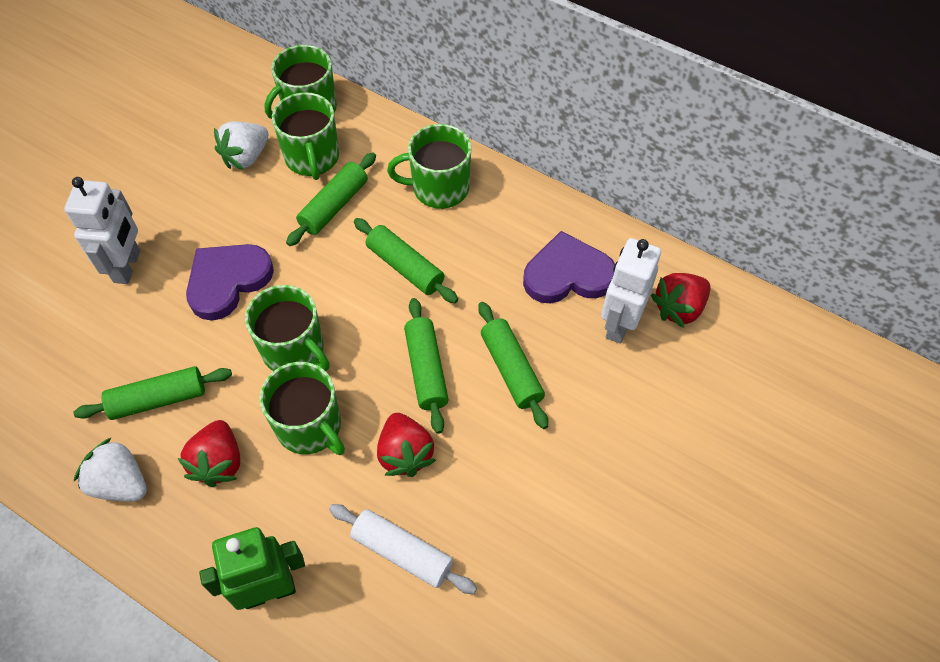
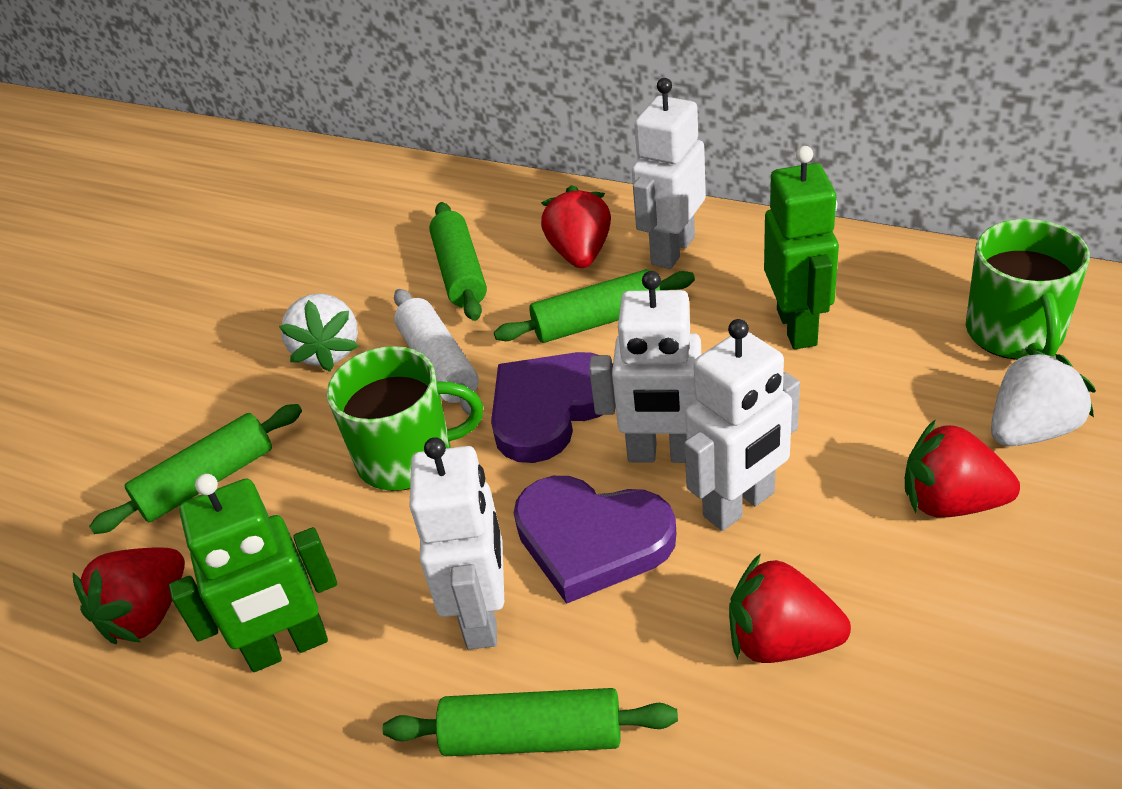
green mug: 5 -> 2
green robot: 1 -> 2
green rolling pin: 5 -> 4
red strawberry: 3 -> 4
white robot: 2 -> 4

